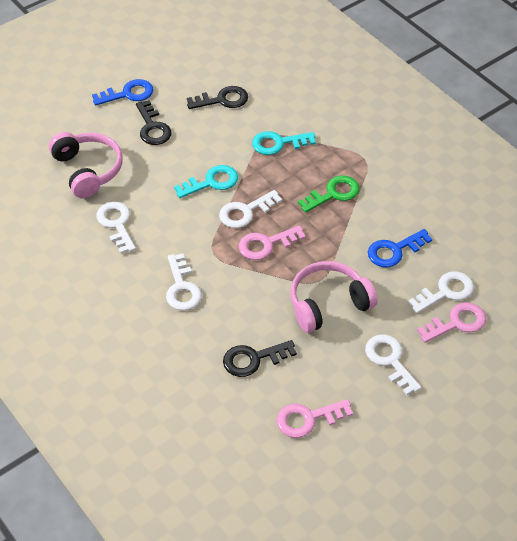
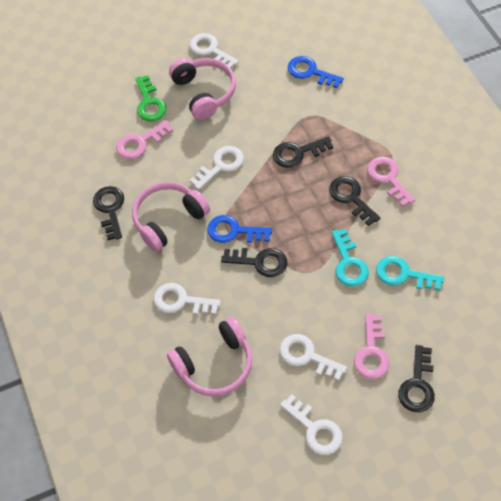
black key: 3 -> 5
pink headphones: 2 -> 3

